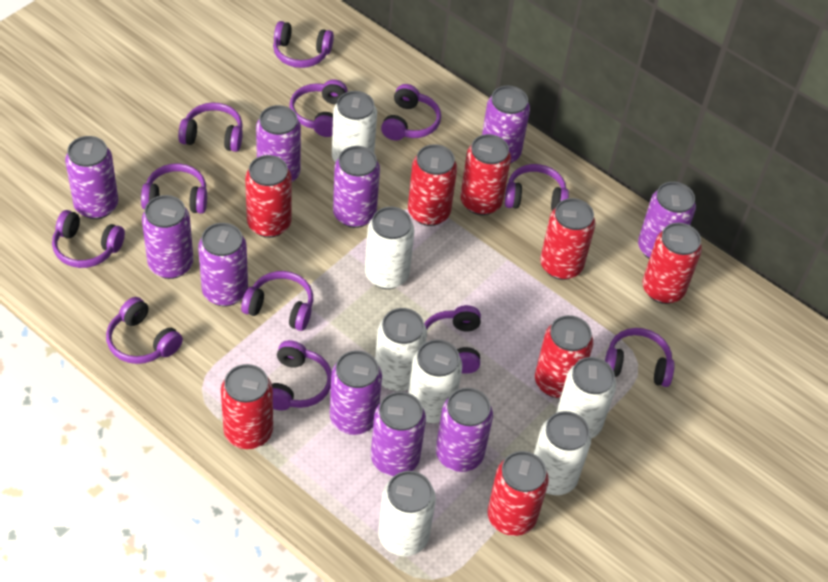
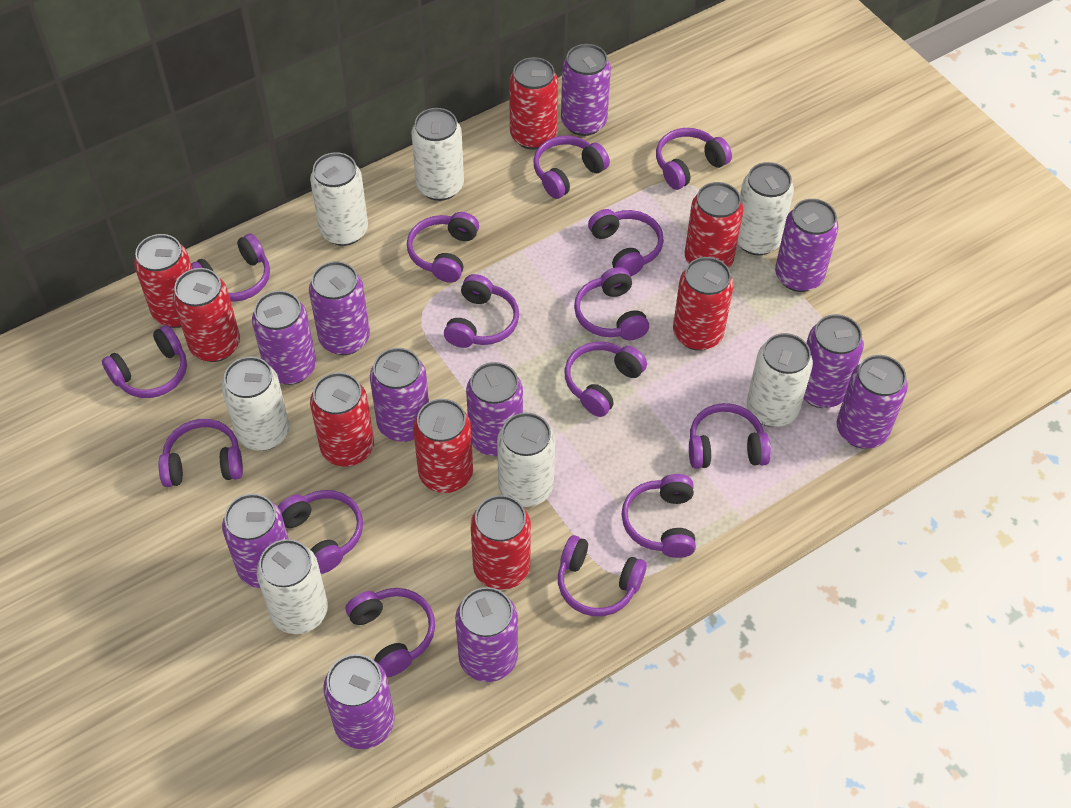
purple can: 10 -> 11
purple headphones: 12 -> 15

